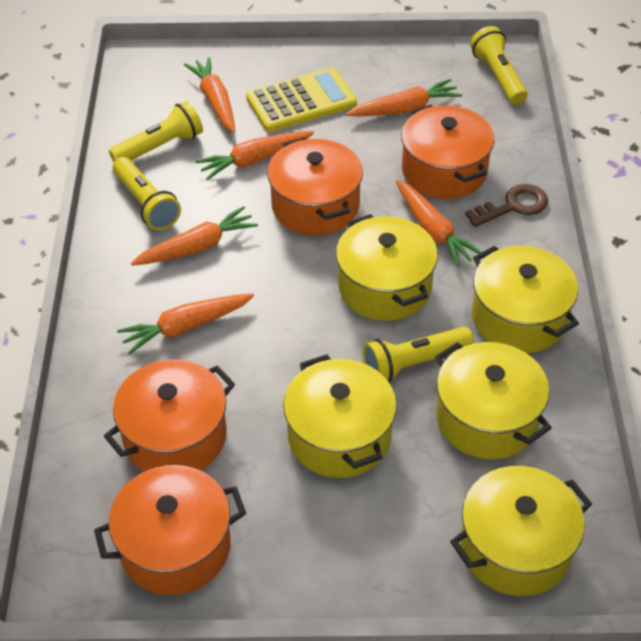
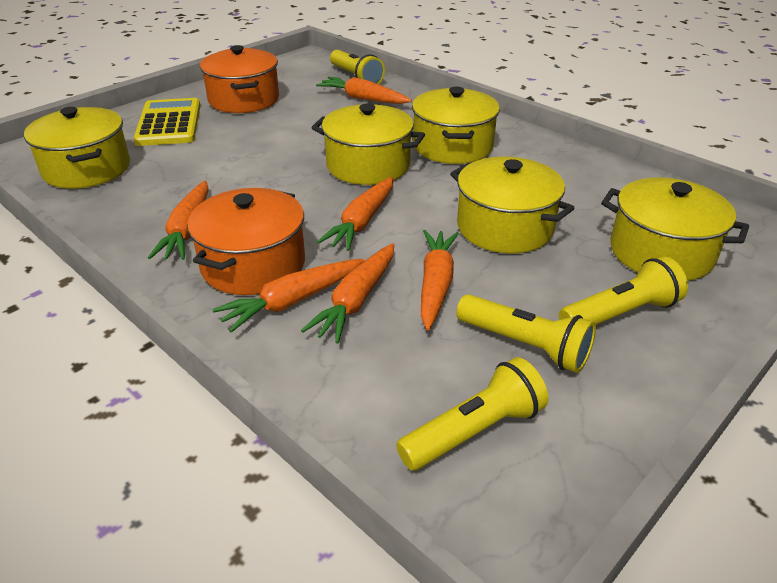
brown key: 1 -> 0
orange pot: 4 -> 2

